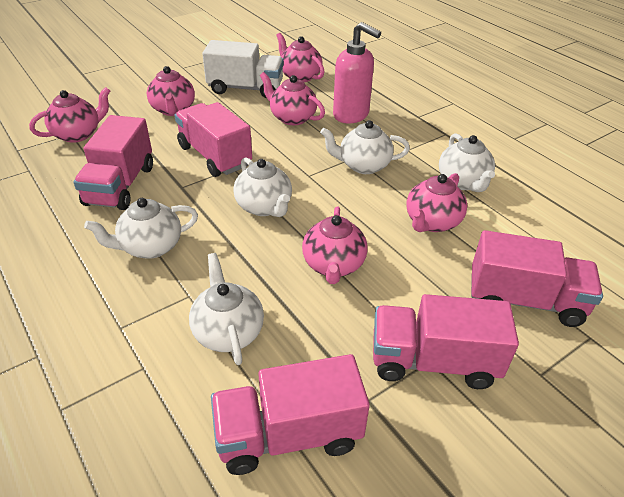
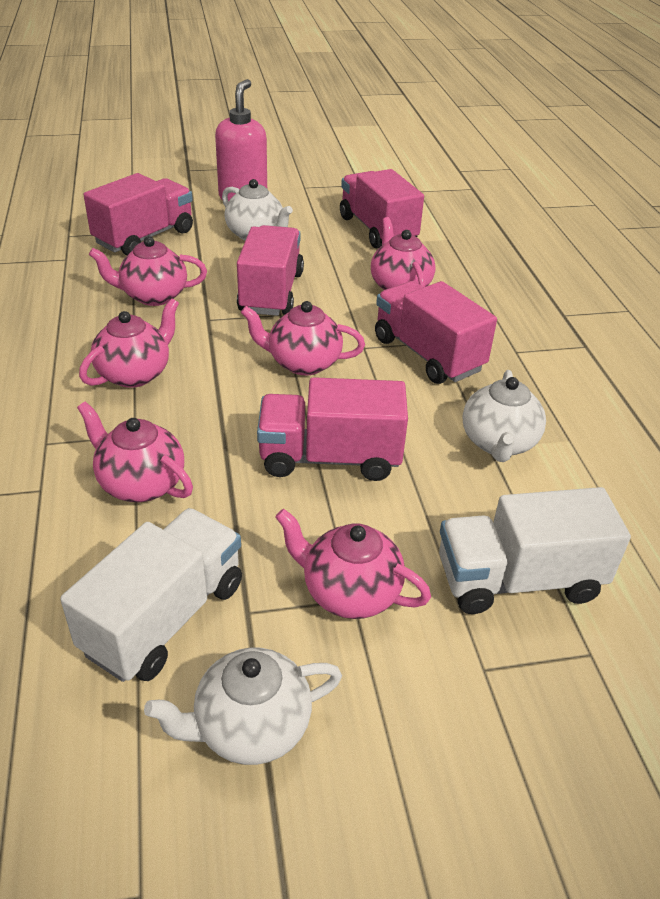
white teapot: 5 -> 3
white truck: 1 -> 2

